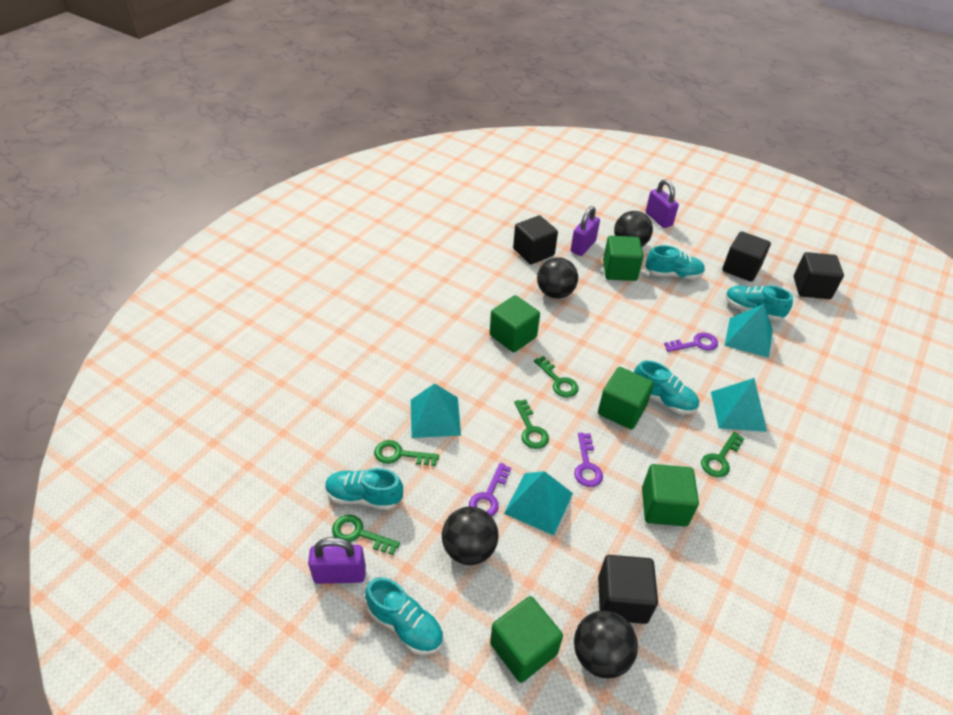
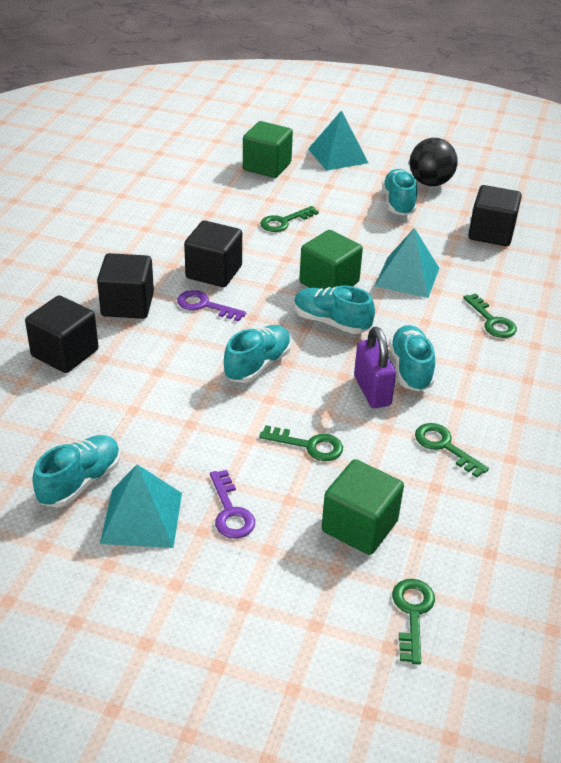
black ball: 4 -> 1
green cube: 5 -> 3
purple key: 3 -> 2
purple padlock: 3 -> 1
turquoise pyramid: 4 -> 3

